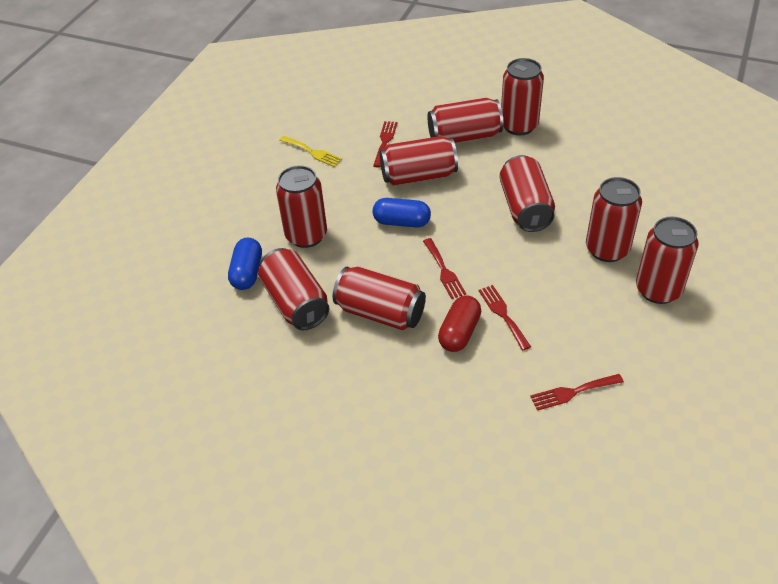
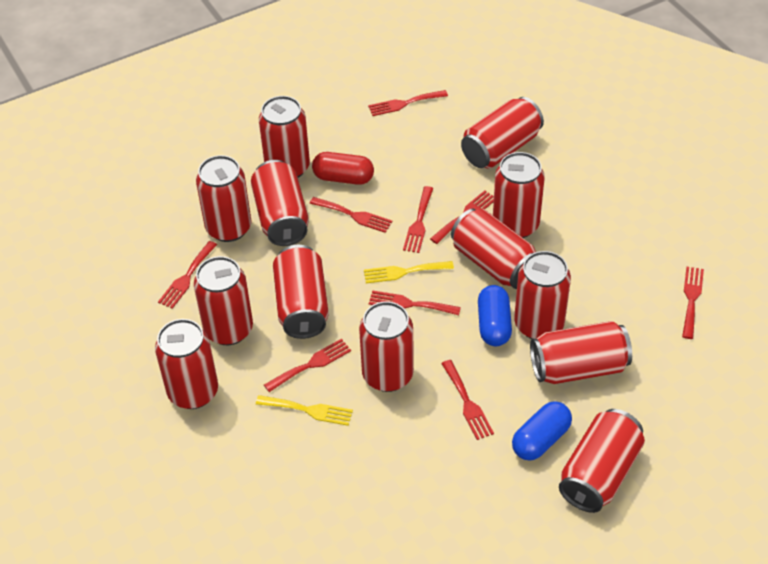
red can: 9 -> 13
red fork: 4 -> 9
yellow fork: 1 -> 2

